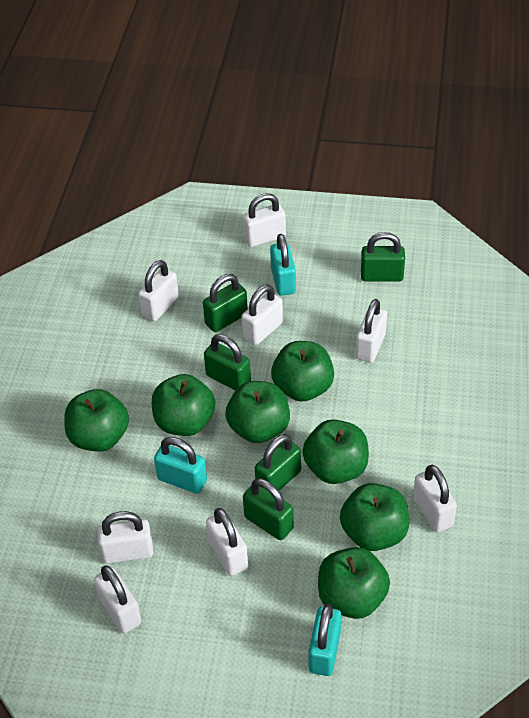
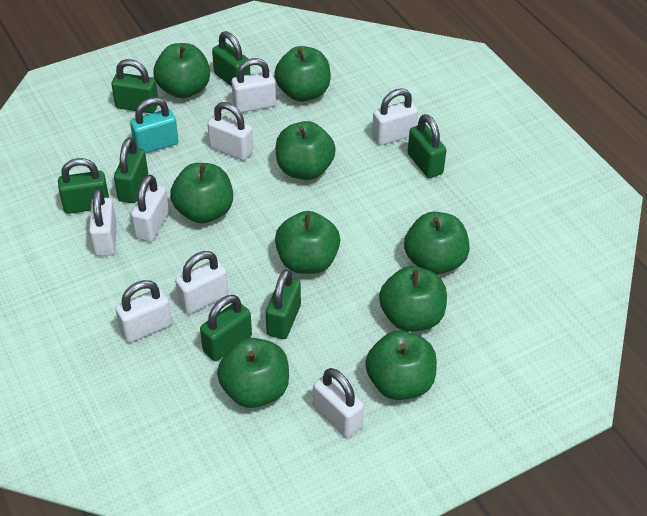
green apple: 7 -> 9
green padlock: 5 -> 7
turquoise padlock: 3 -> 1

